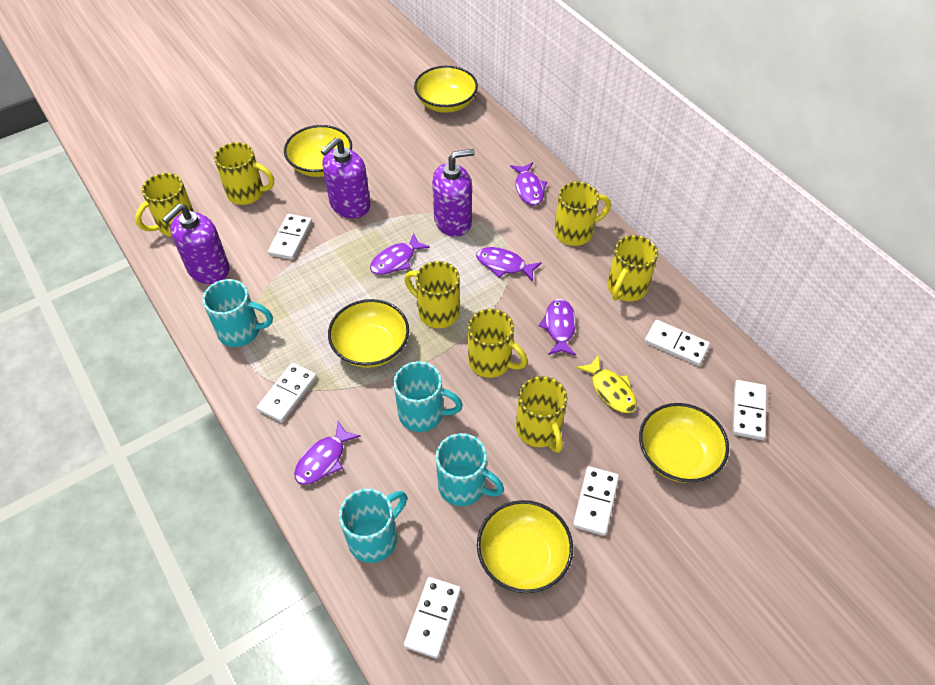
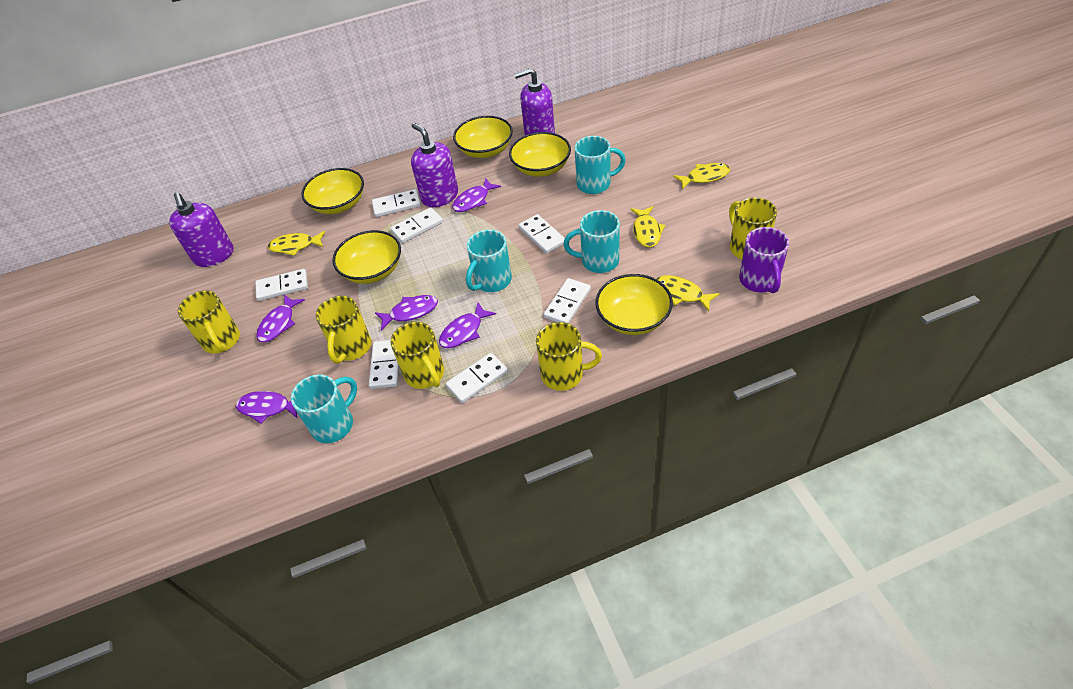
purple mug: 0 -> 1
white domino: 6 -> 7
yellow fish: 1 -> 4
yellow mug: 7 -> 5

